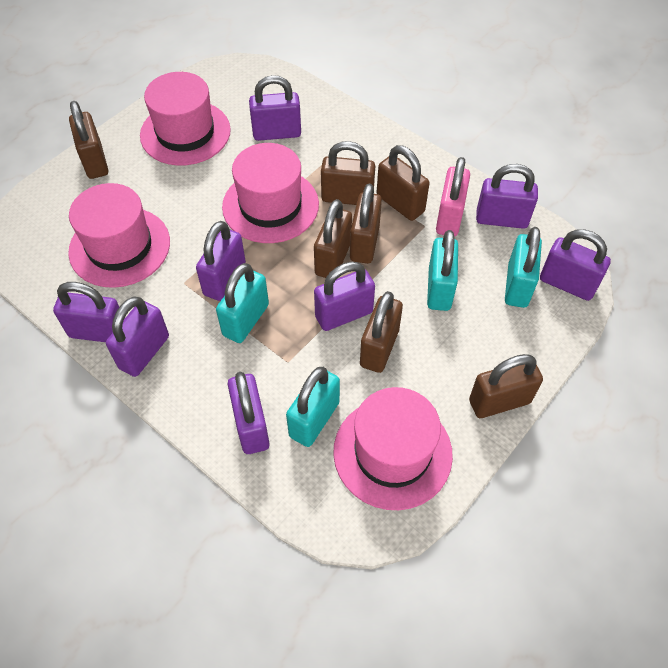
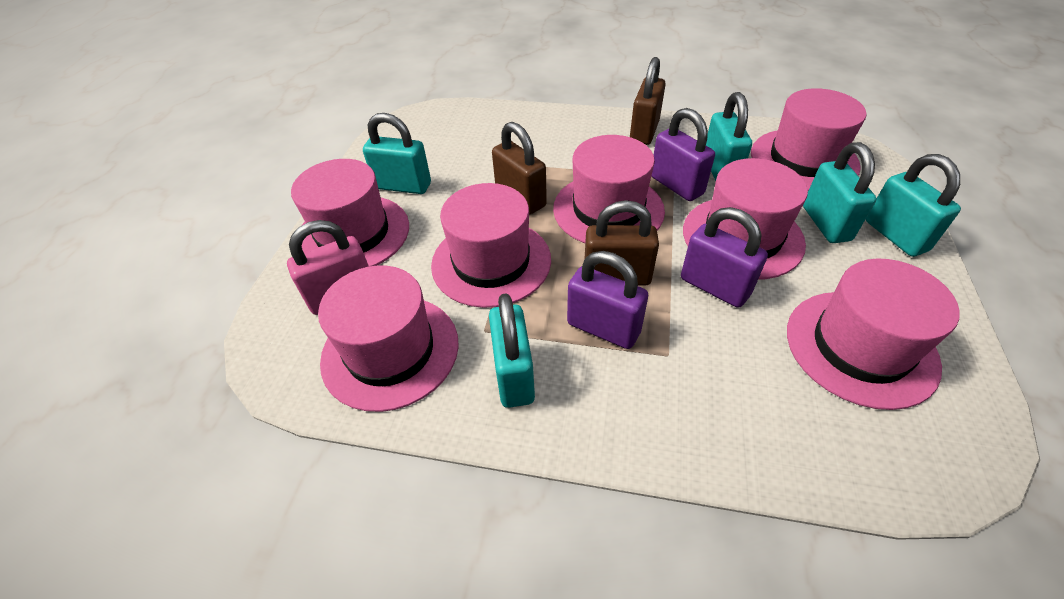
brown padlock: 7 -> 3
pink hat: 4 -> 7
purple padlock: 8 -> 3
turquoise padlock: 4 -> 5

